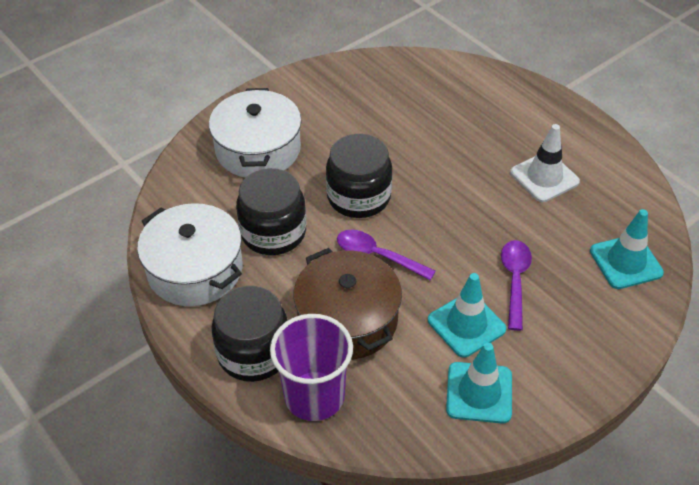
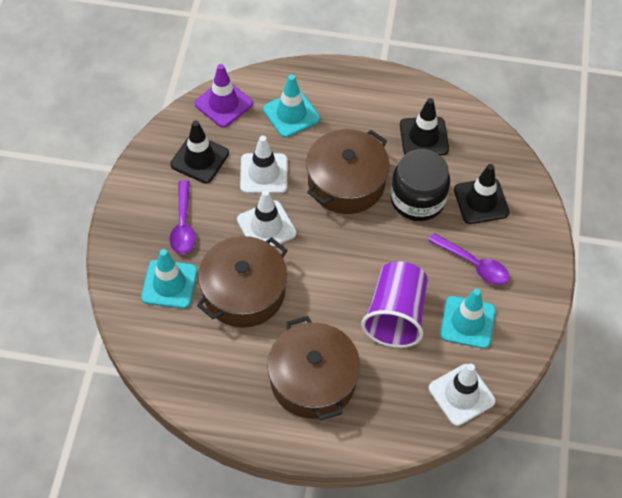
black jar: 3 -> 1
black traffic cone: 0 -> 3
brown pot: 1 -> 3
purple traffic cone: 0 -> 1
white pot: 2 -> 0
white traffic cone: 1 -> 3

